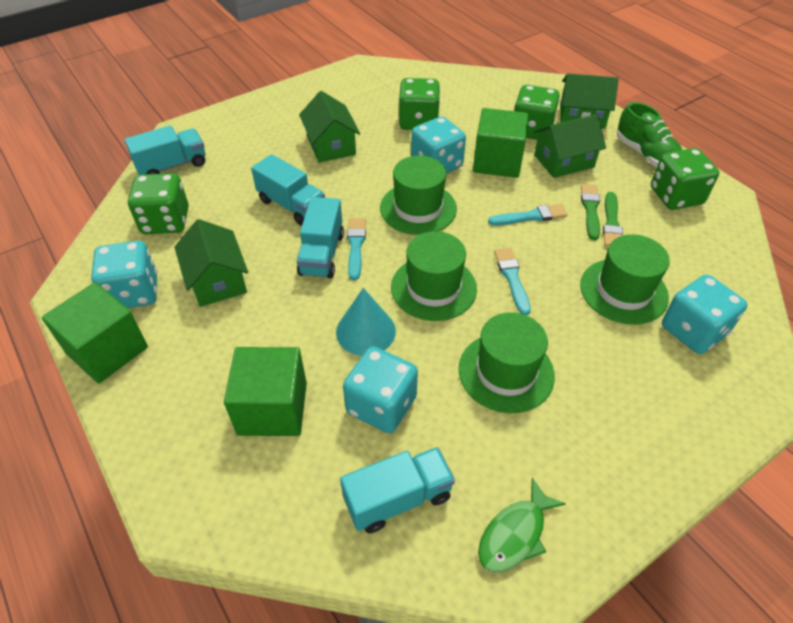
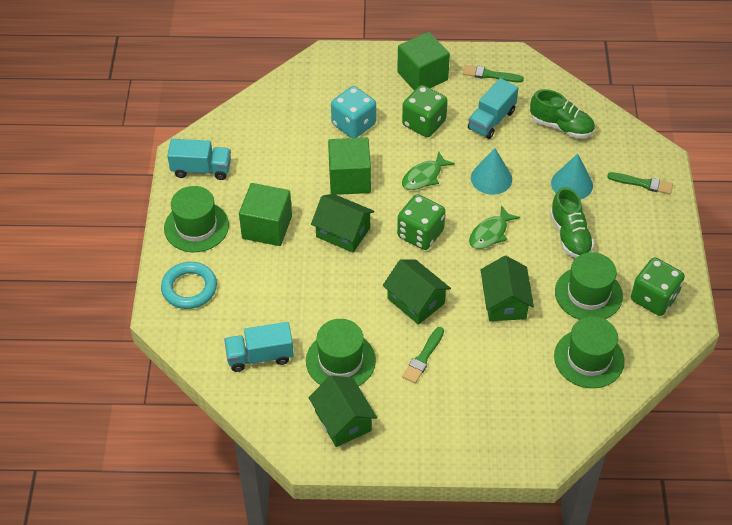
green brush: 2 -> 3
green dice: 4 -> 3
green fish: 1 -> 2
green shoe: 1 -> 2
turquoise brush: 3 -> 0
turquoise cone: 1 -> 2
turquoise dice: 4 -> 1
turquoise ring: 0 -> 1
turquoise truck: 4 -> 3

